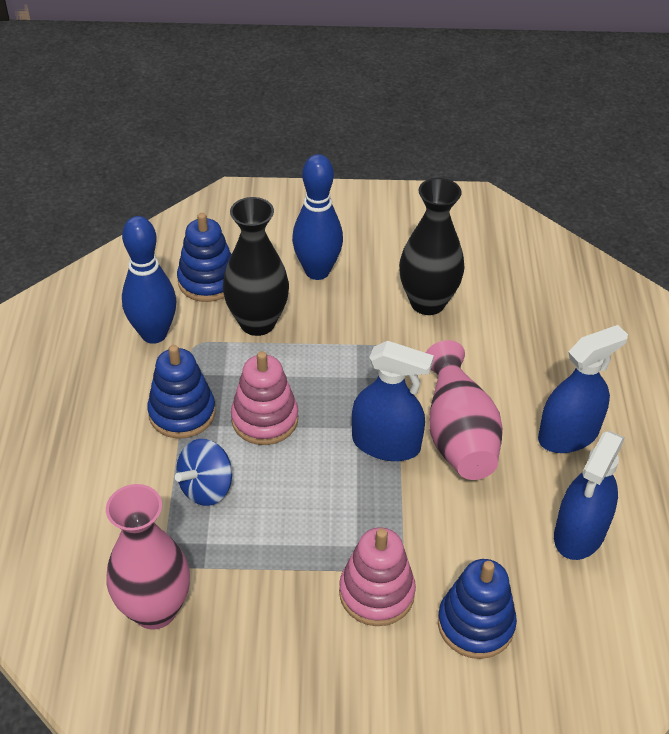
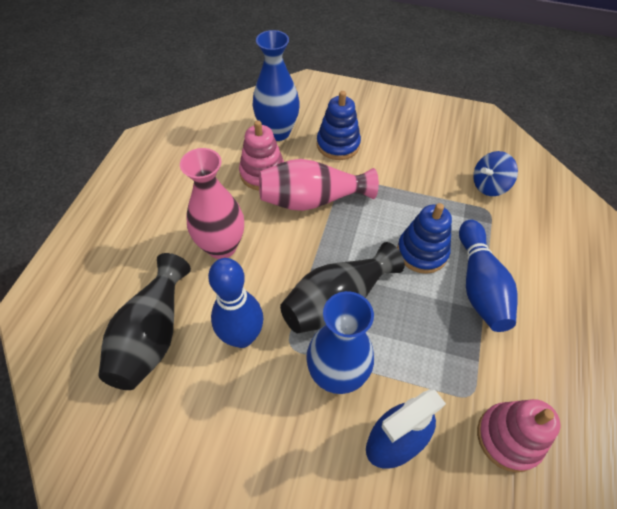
blue spray bottle: 3 -> 1
blue stacking toy: 3 -> 2
blue vase: 0 -> 2

